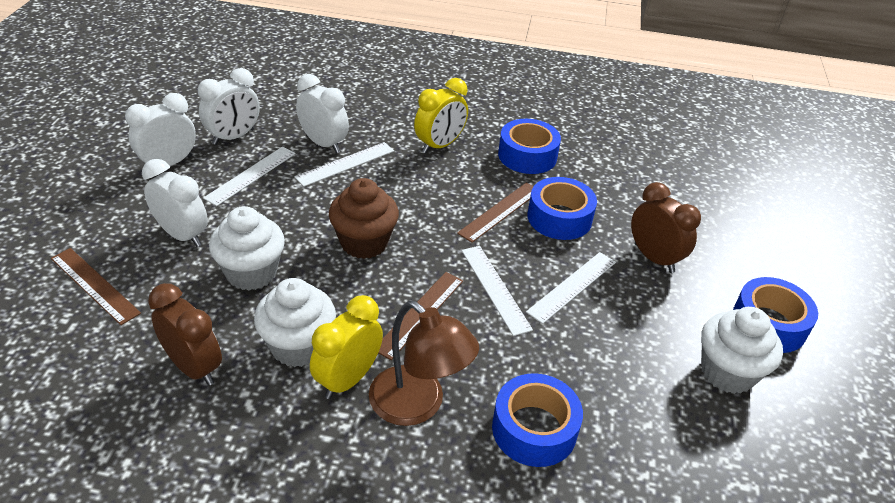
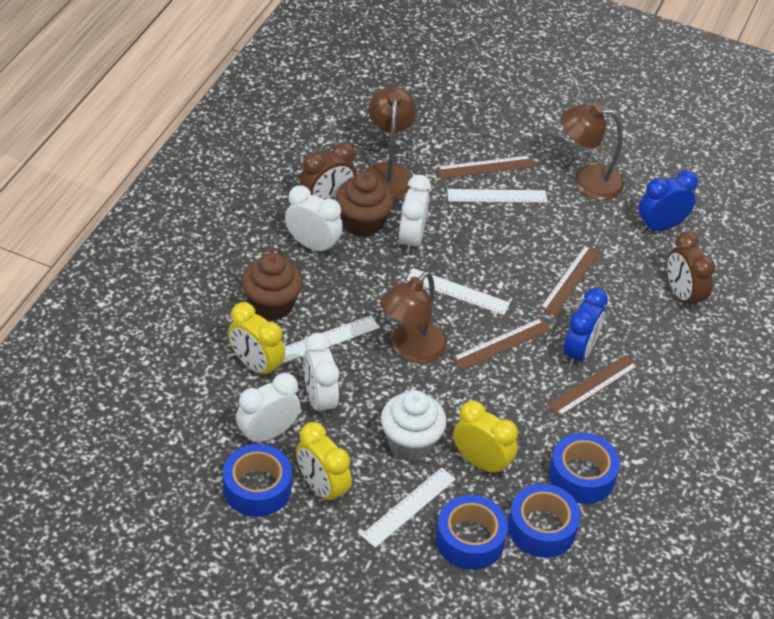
blue clock: 0 -> 2
brown cupcake: 1 -> 2
brown lamp: 1 -> 3
brown ruler: 3 -> 4
white cupcake: 3 -> 1
yellow clock: 2 -> 3

